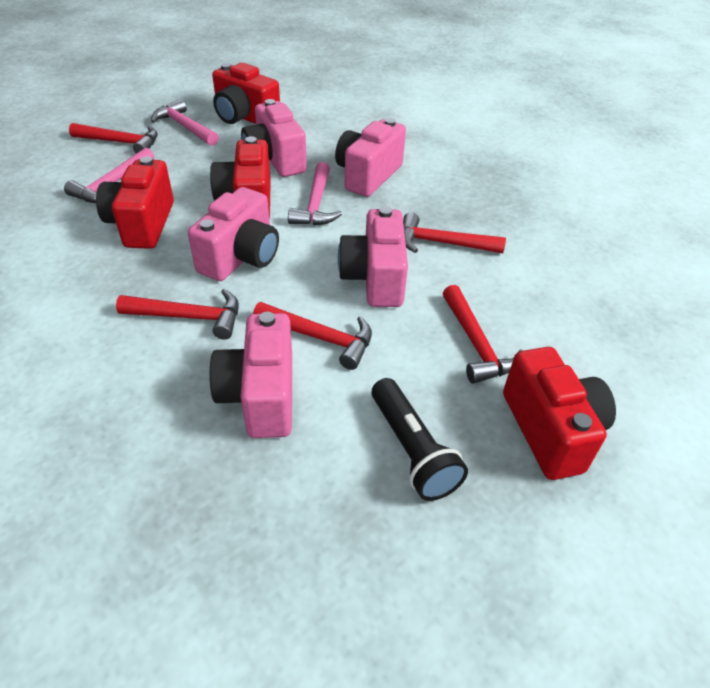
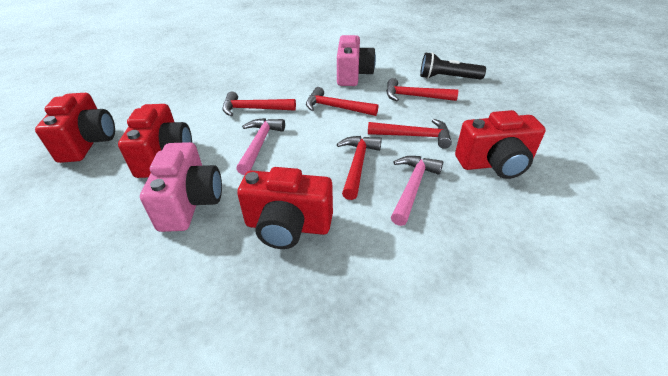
pink camera: 5 -> 2
pink hammer: 3 -> 2

